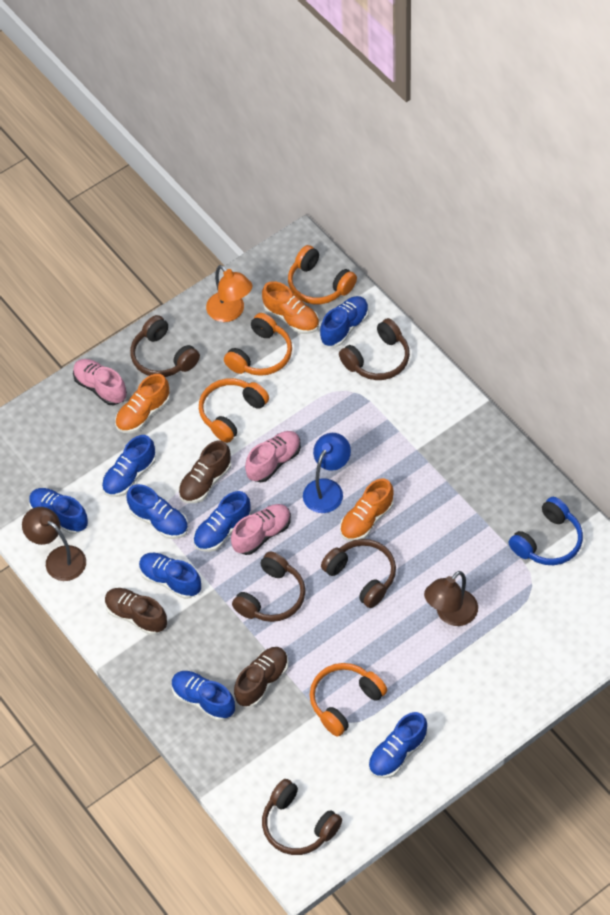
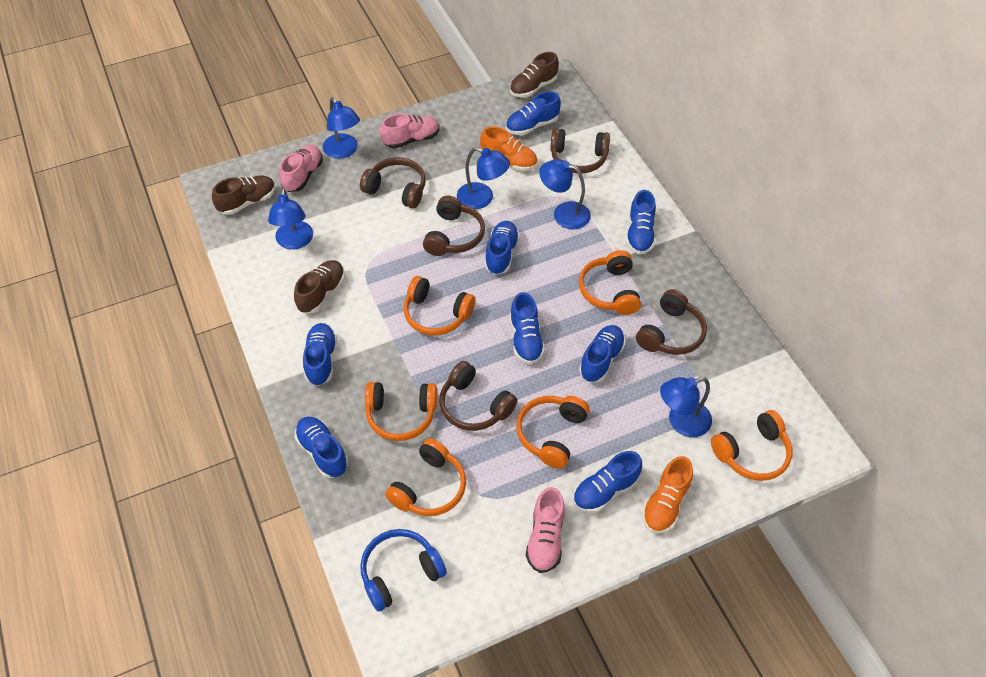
blue lamp: 1 -> 5
brown lamp: 2 -> 0
orange headphones: 4 -> 6
orange lamp: 1 -> 0
orange shoe: 3 -> 2

